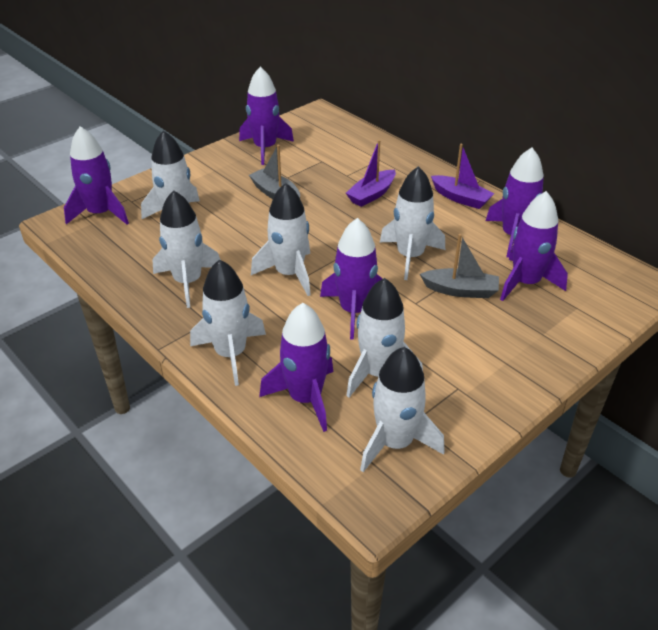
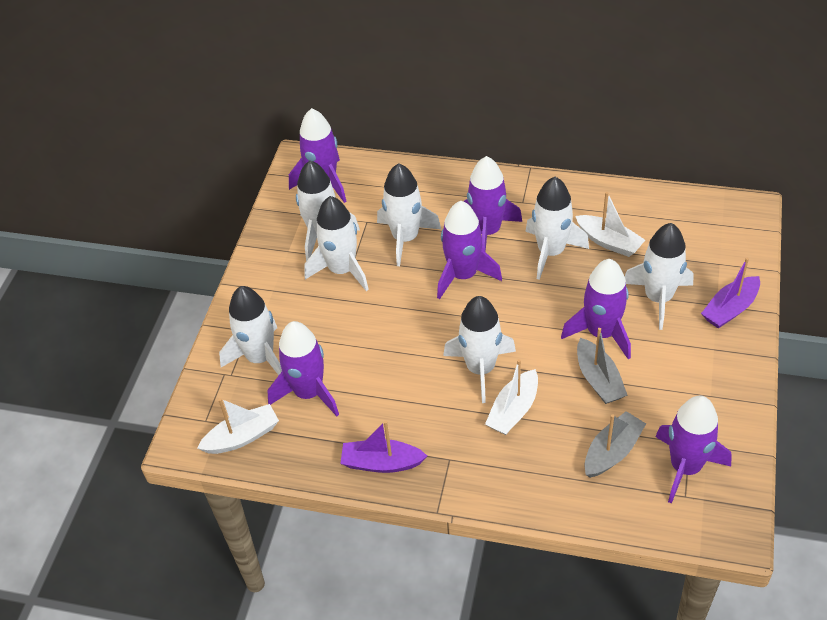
white boat: 0 -> 3

